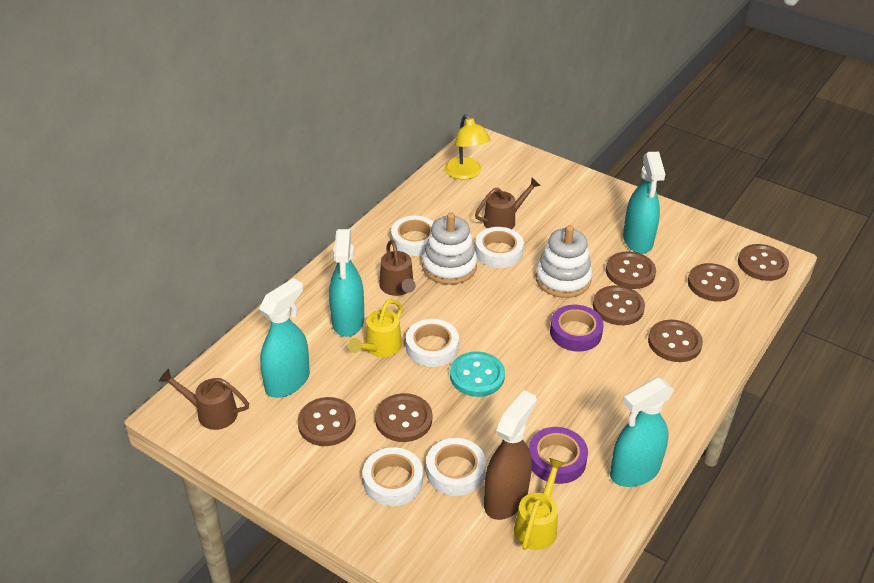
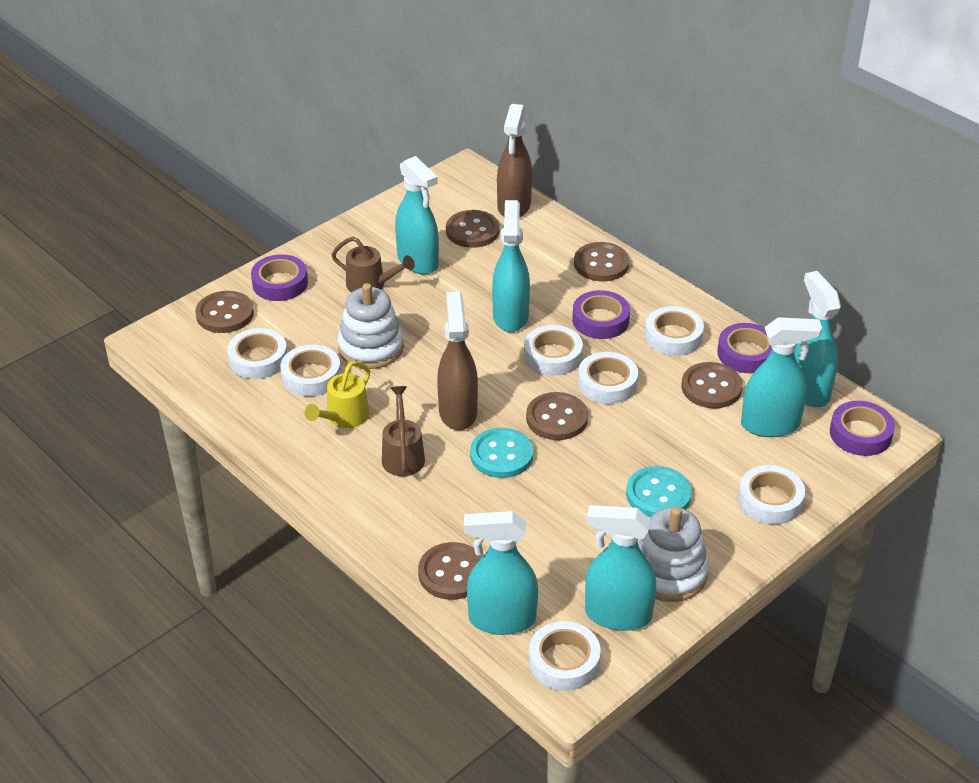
brown button: 7 -> 6
brown spray bottle: 1 -> 2
brown watering can: 3 -> 2
purple tape: 2 -> 4
turquoise button: 1 -> 2
turquoise spray bottle: 4 -> 6
white tape: 5 -> 7
yellow lamp: 1 -> 0
yellow watering can: 2 -> 1

